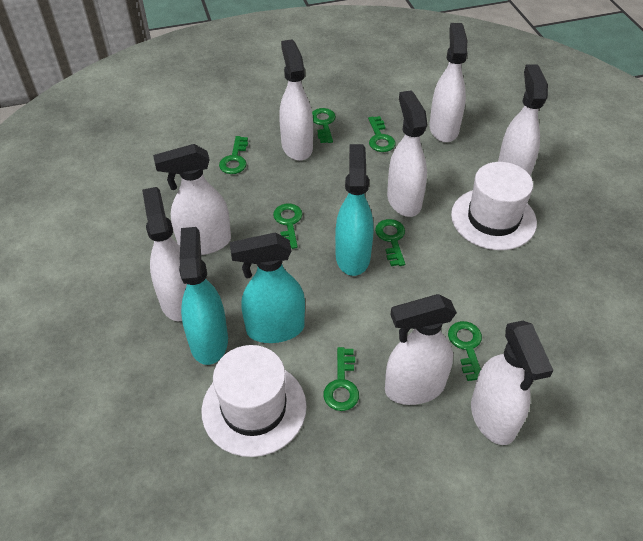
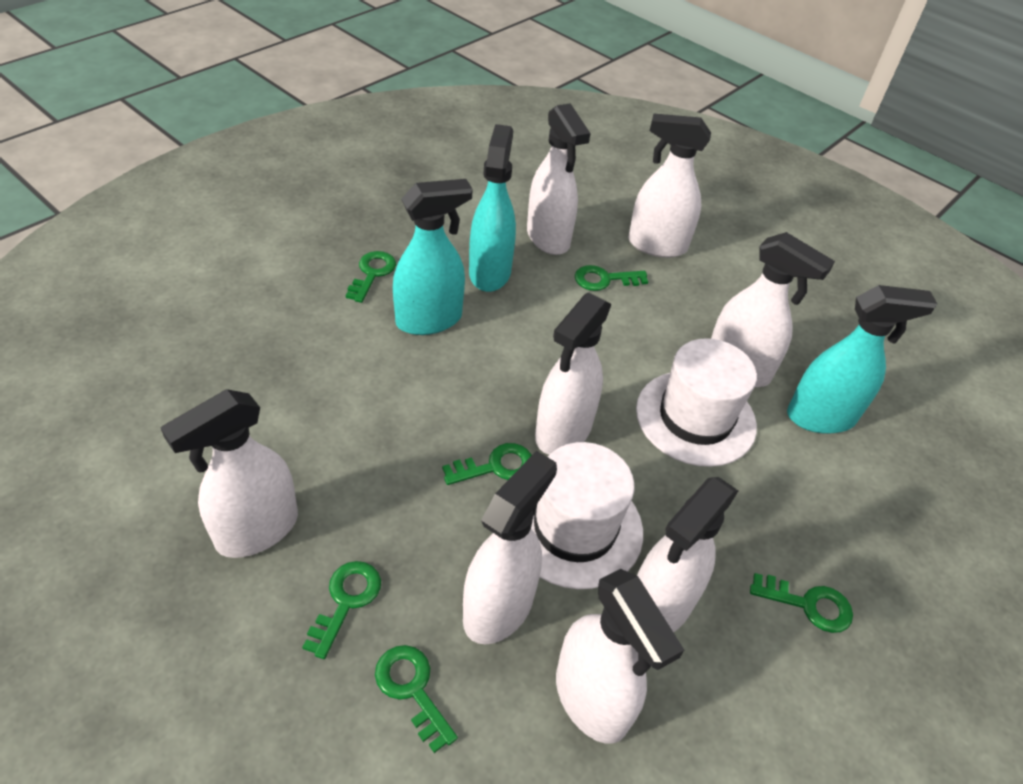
green key: 7 -> 6

